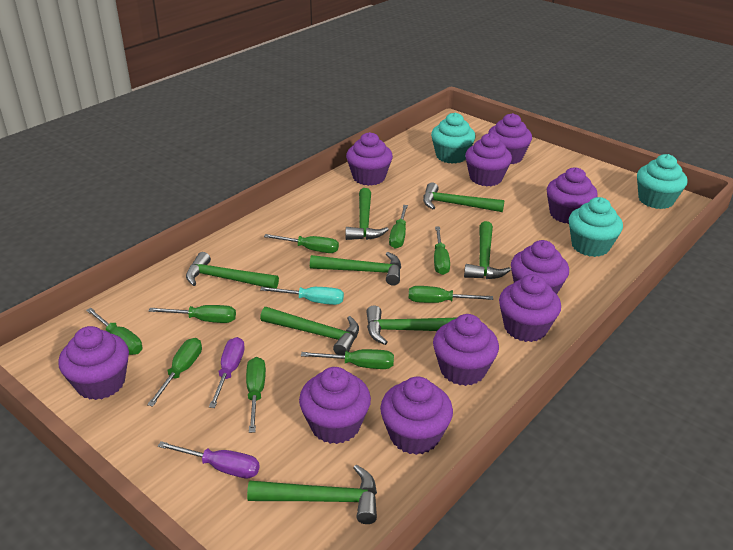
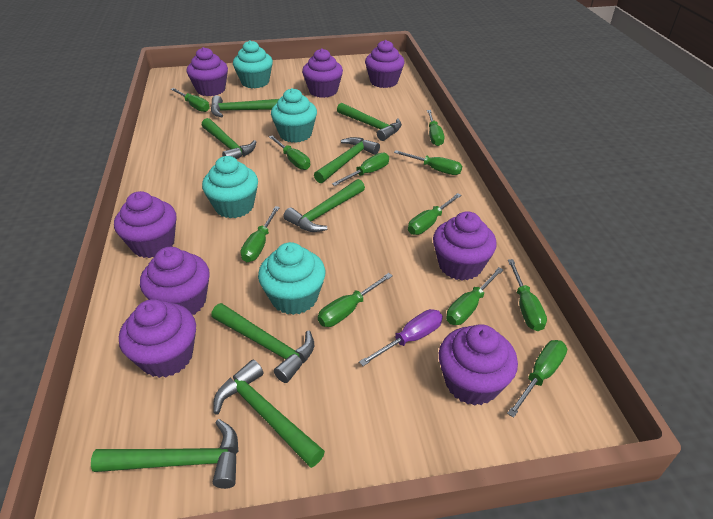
green screwdriver: 9 -> 11
purple cupcake: 10 -> 8
purple screwdriver: 2 -> 1
turquoise cupcake: 3 -> 4
turquoise screwdriver: 1 -> 0

